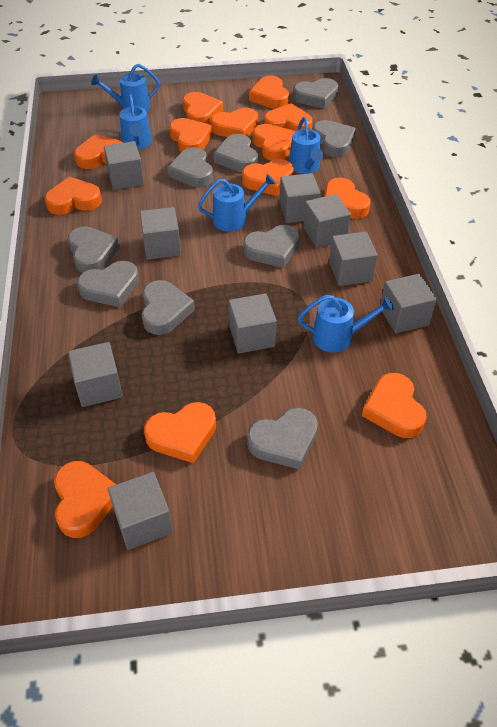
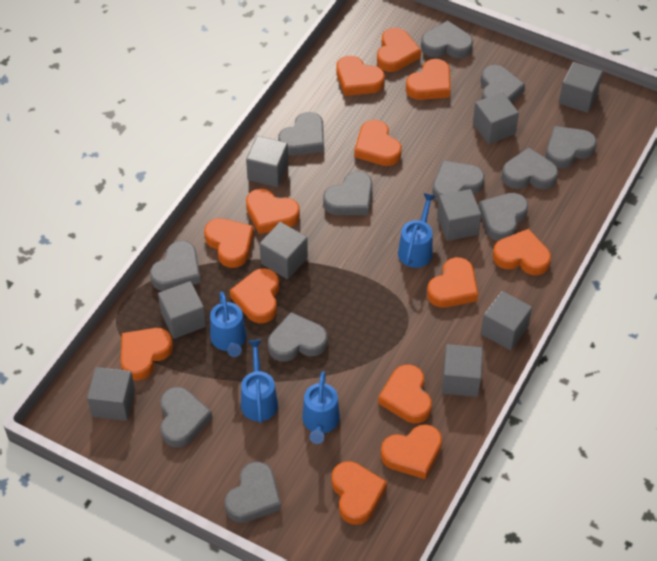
blue watering can: 5 -> 4
grey heart: 9 -> 12

